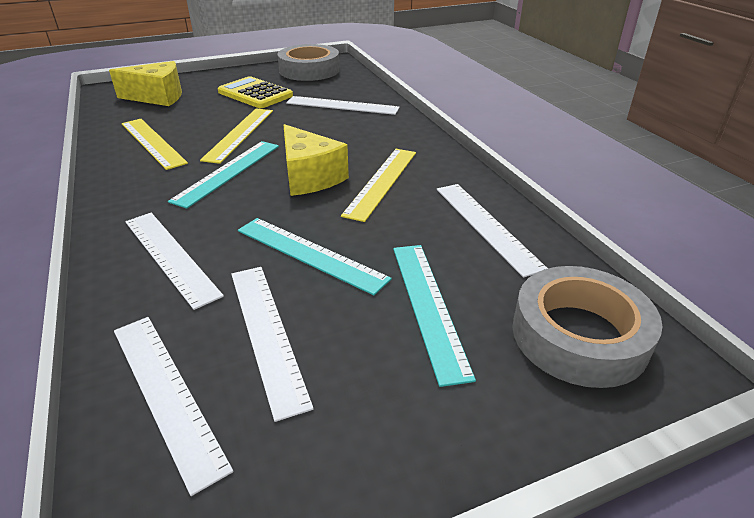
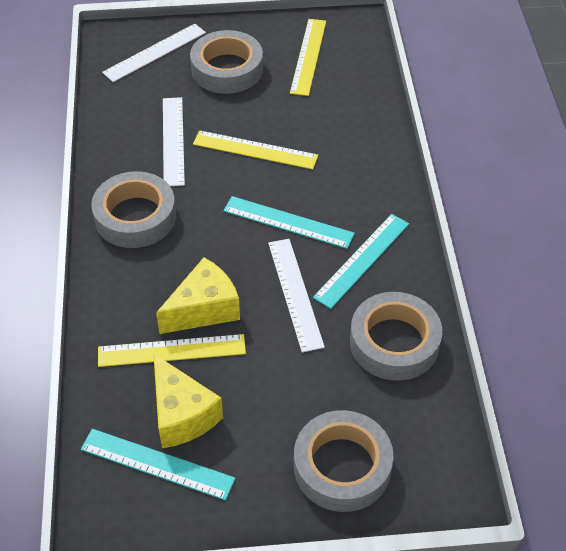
grey tape: 2 -> 4
white ruler: 5 -> 3
yellow calculator: 1 -> 0

